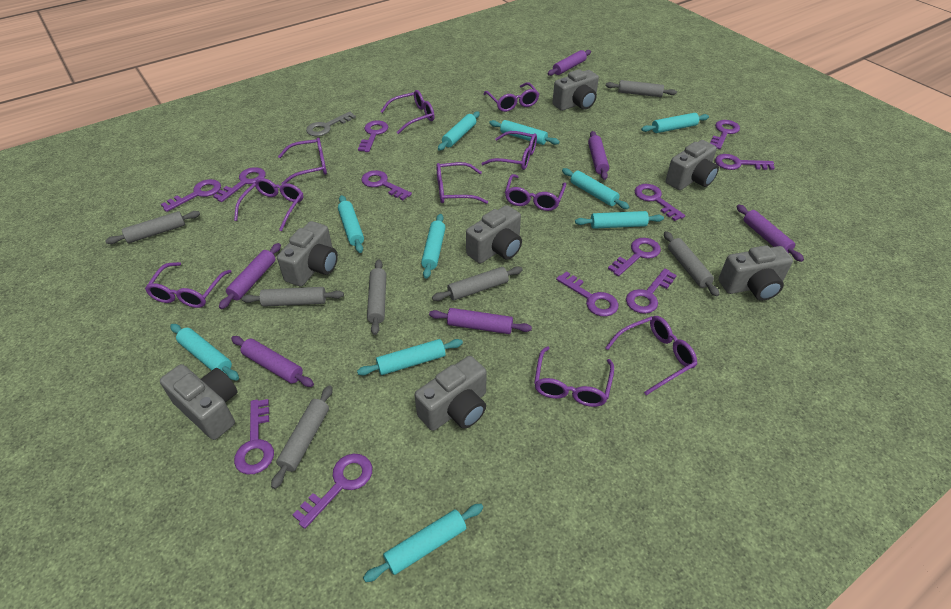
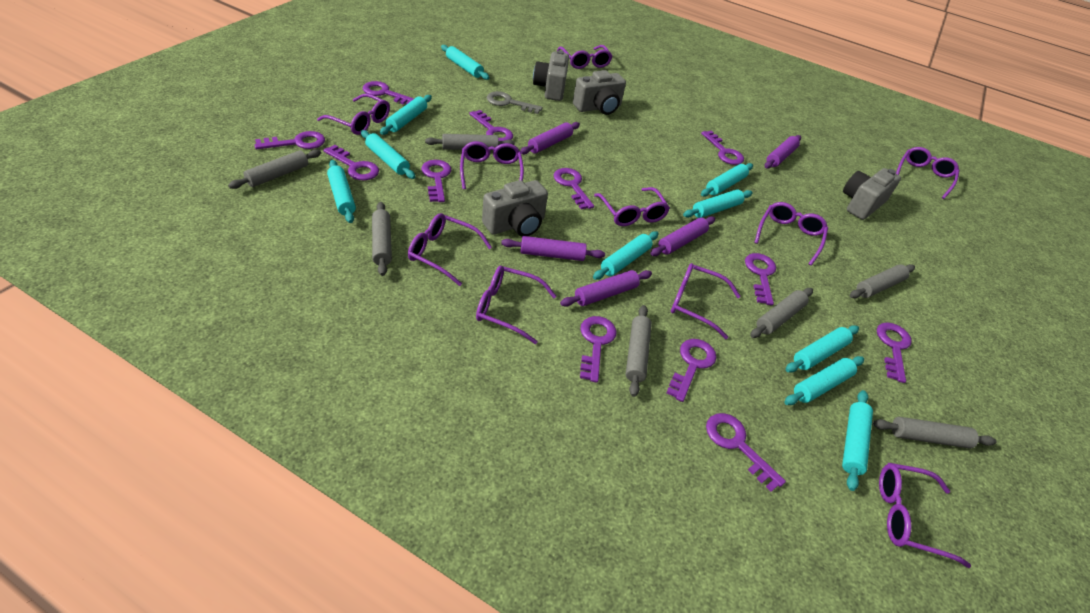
grey camera: 7 -> 4
purple rolling pin: 6 -> 5

